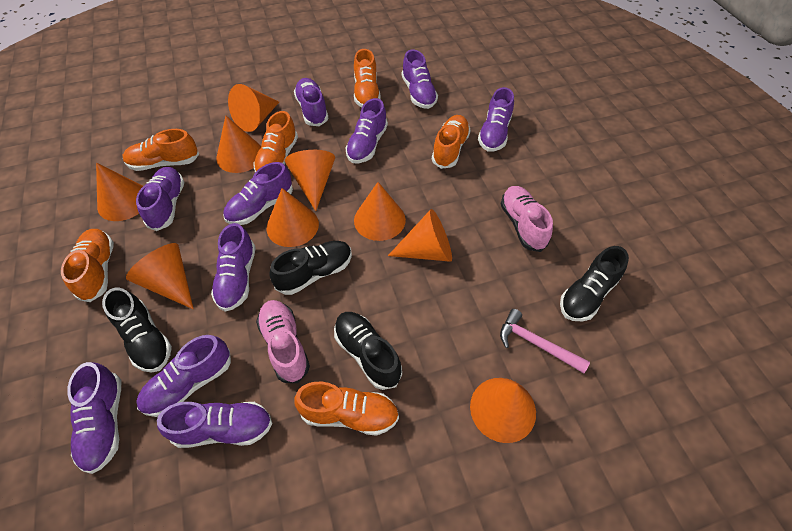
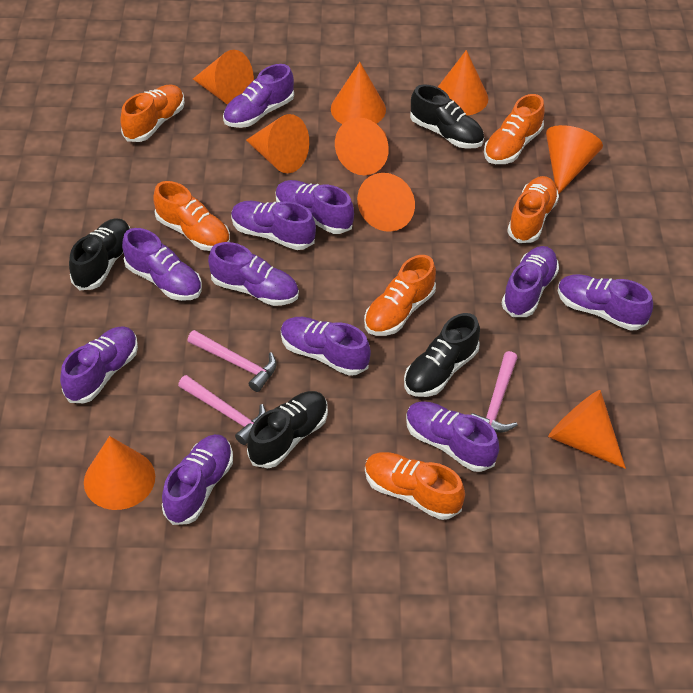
pink hammer: 1 -> 3
pink shoe: 2 -> 0
purple shoe: 10 -> 11

